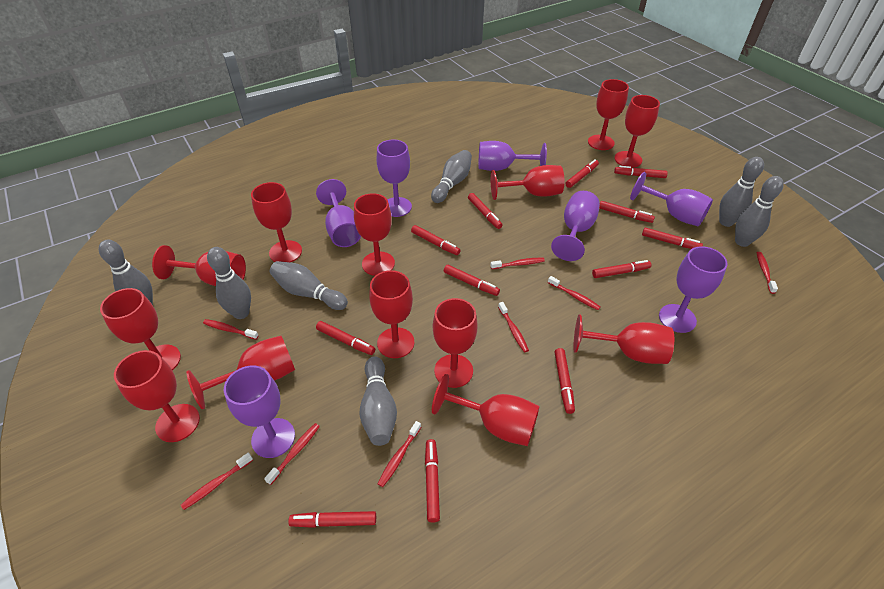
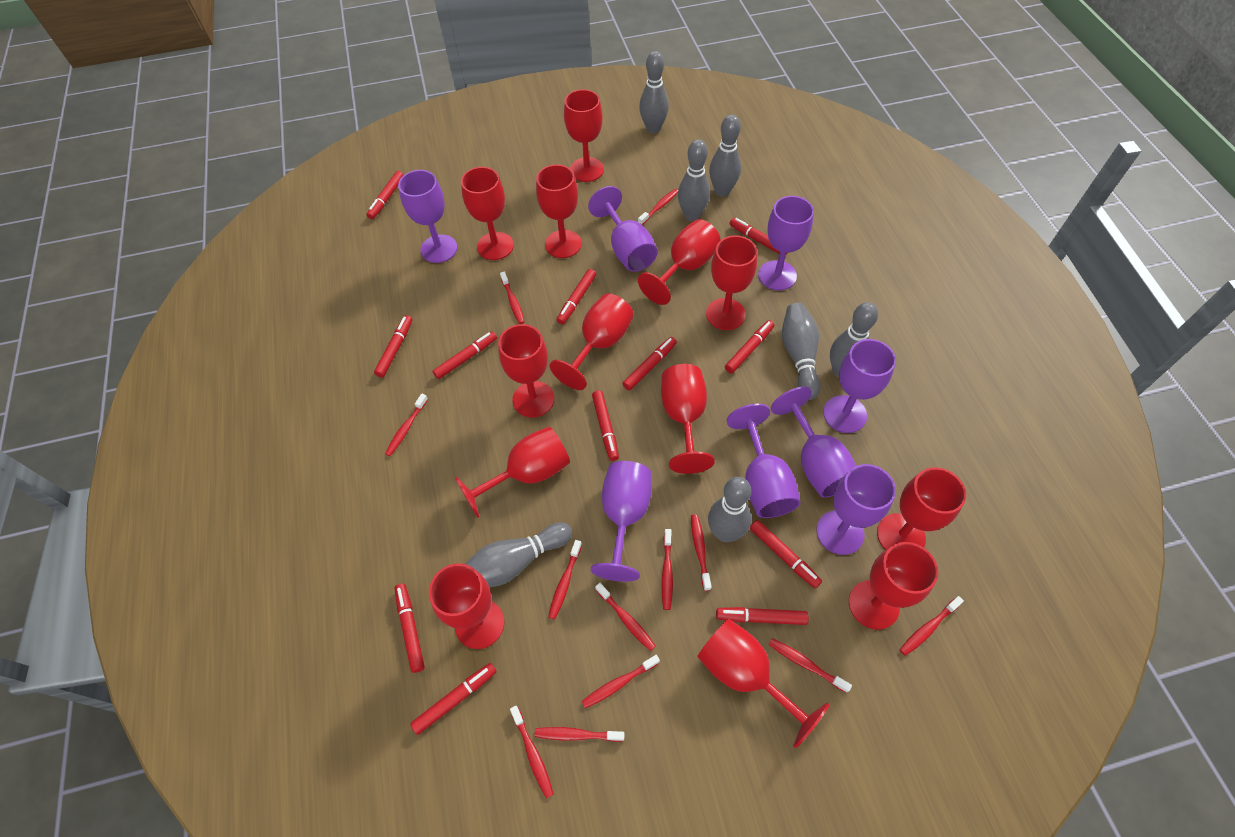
purple goblet: 7 -> 8
red toothbrush: 8 -> 12

